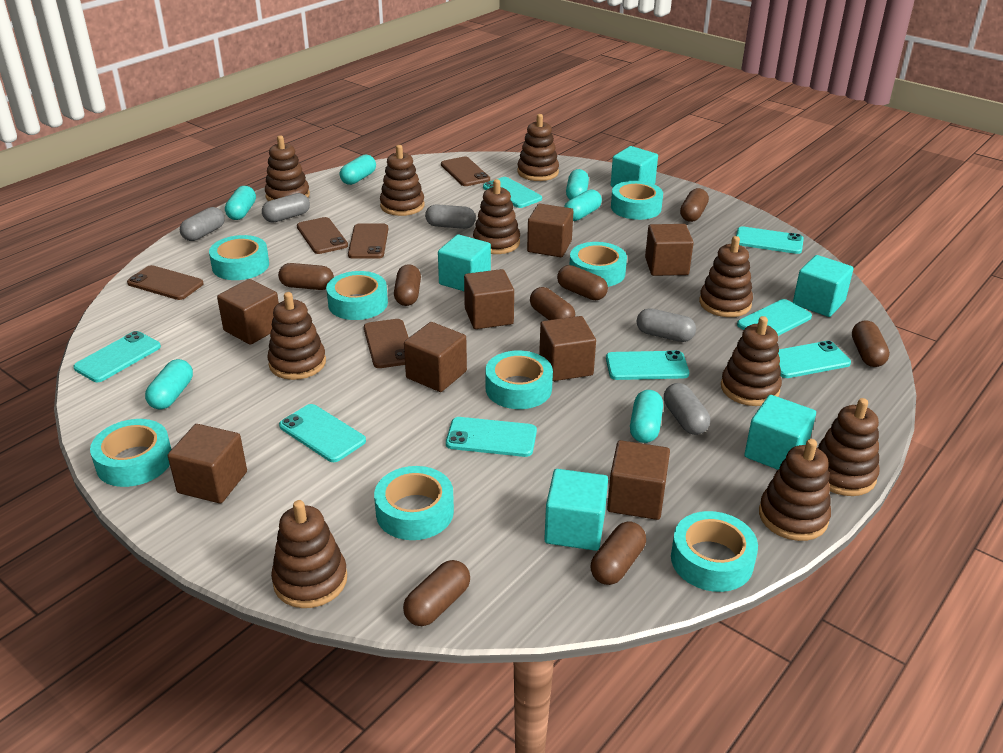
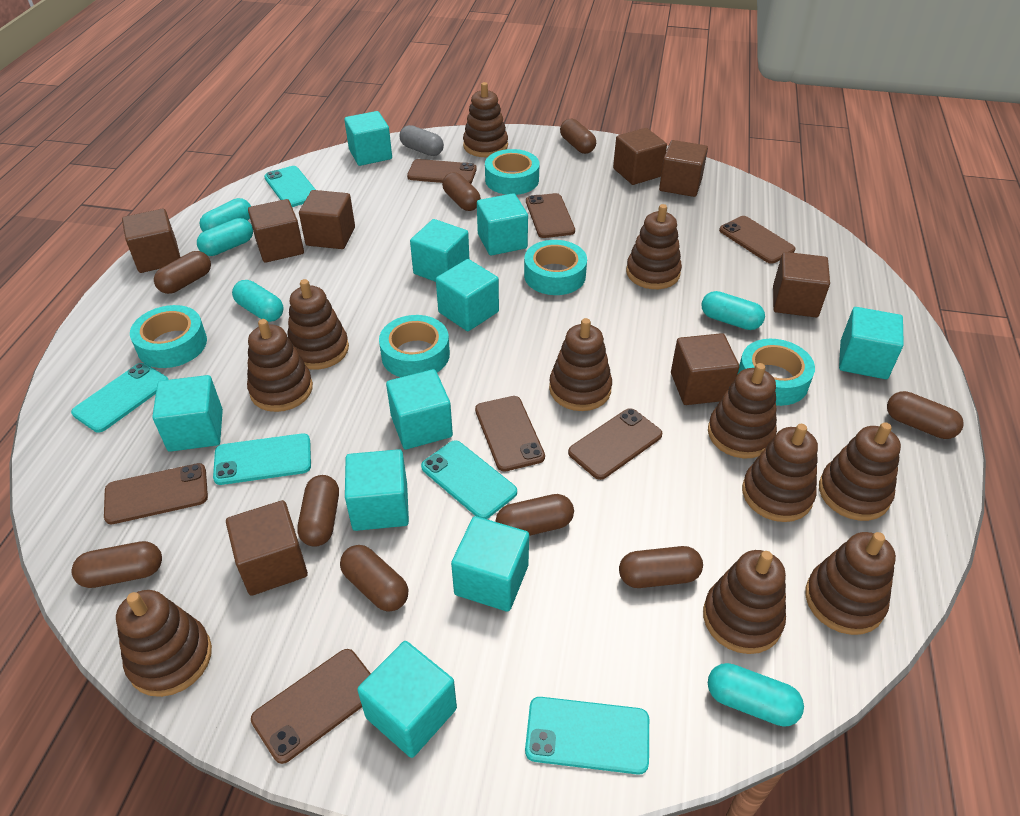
brown capsule: 8 -> 9
brown phone: 5 -> 7
brown stacking toy: 10 -> 11
grey capsule: 5 -> 1
turquoise capsule: 6 -> 5
turquoise cube: 5 -> 10
turquoise phone: 8 -> 5
turquoise tape: 8 -> 5

